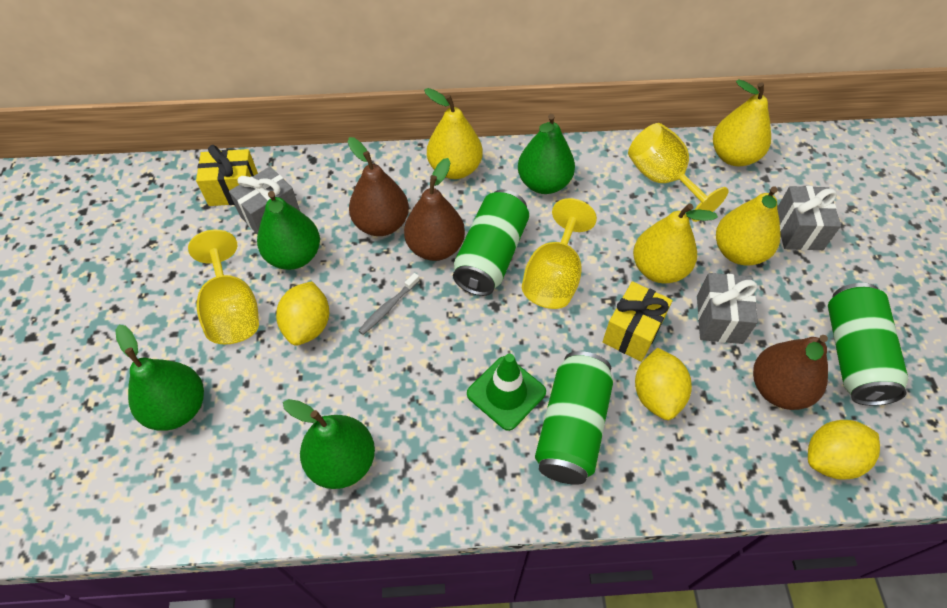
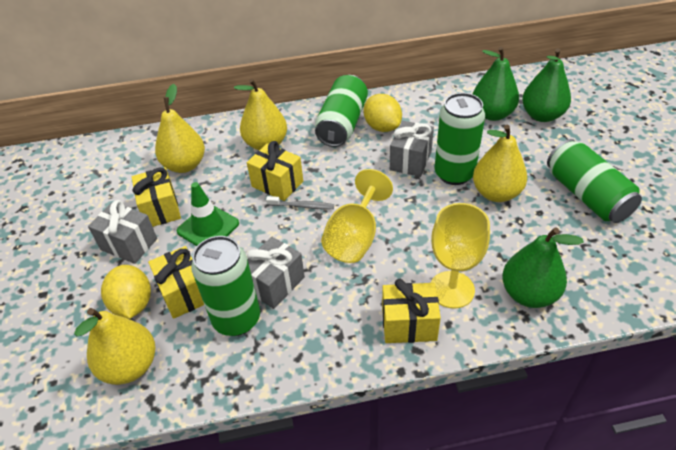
brown pear: 3 -> 0
green can: 3 -> 4
green pear: 4 -> 3
yellow gift: 2 -> 4
yellow goblet: 3 -> 2
yellow lemon: 3 -> 2

